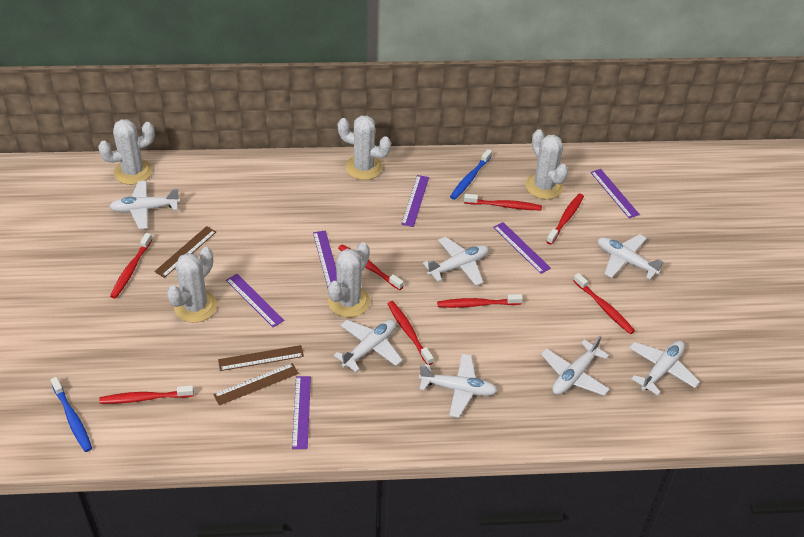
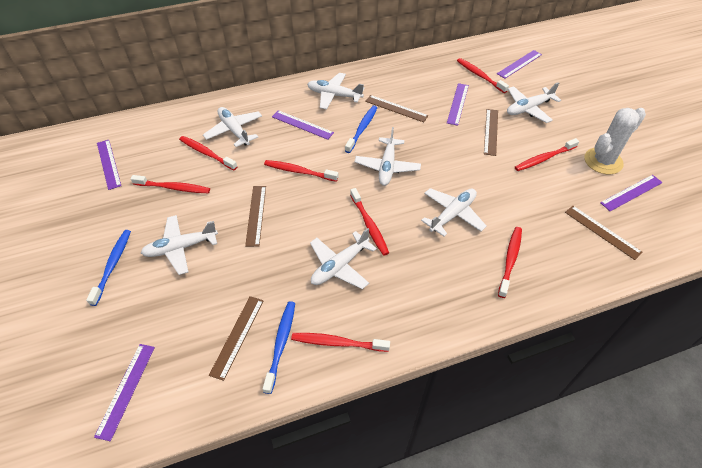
blue toothbrush: 2 -> 3
brown ruler: 3 -> 5
white cactus: 5 -> 1

